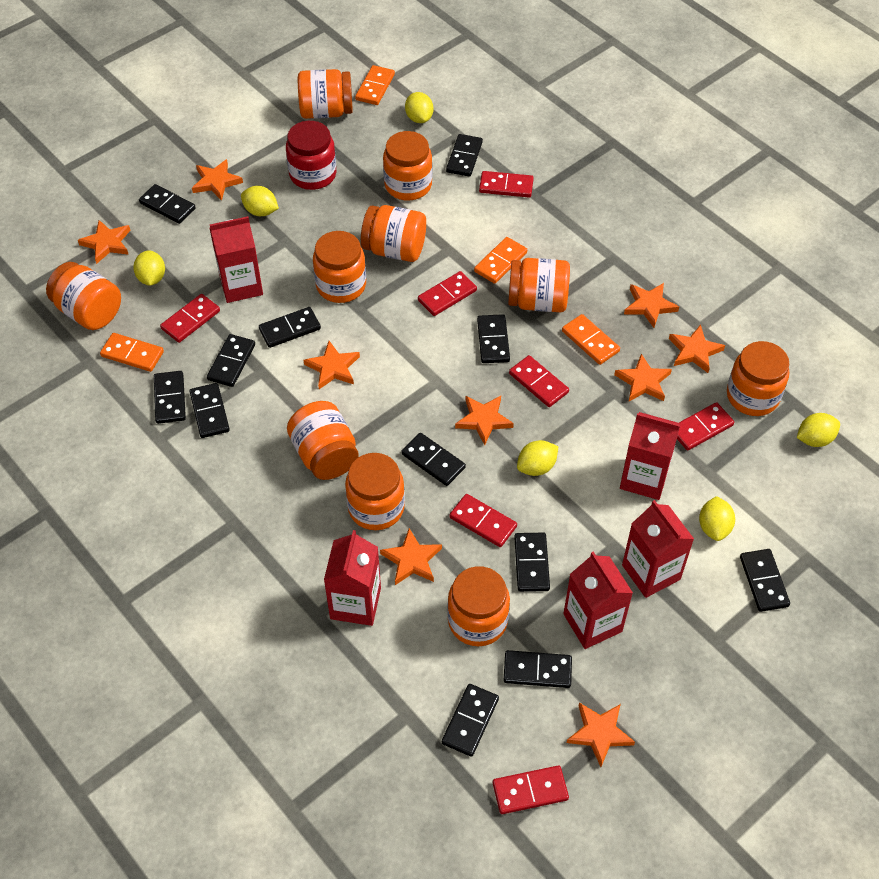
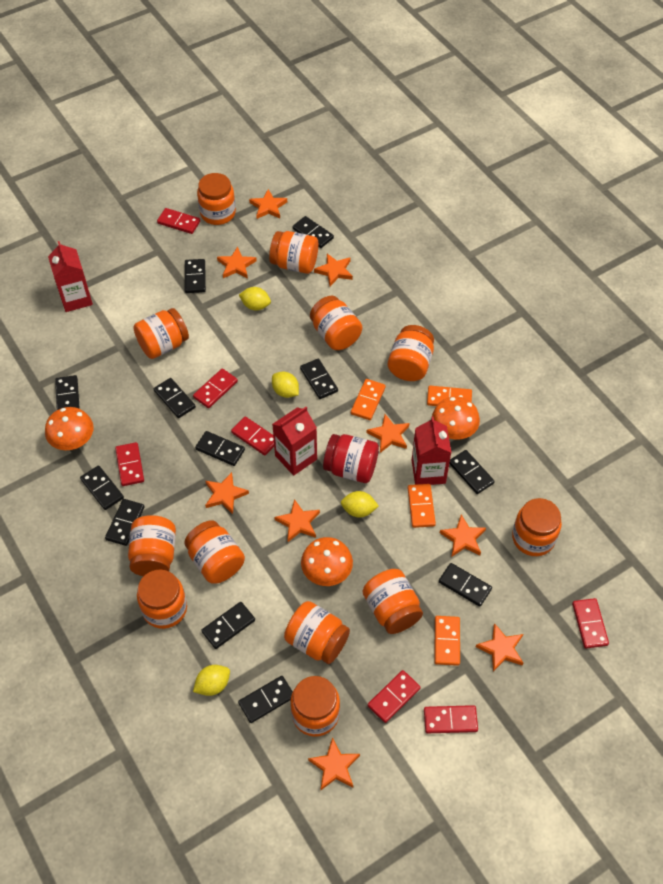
orange jar: 10 -> 12
orange mushroom: 0 -> 3
red carton: 5 -> 3
yellow lemon: 6 -> 4

